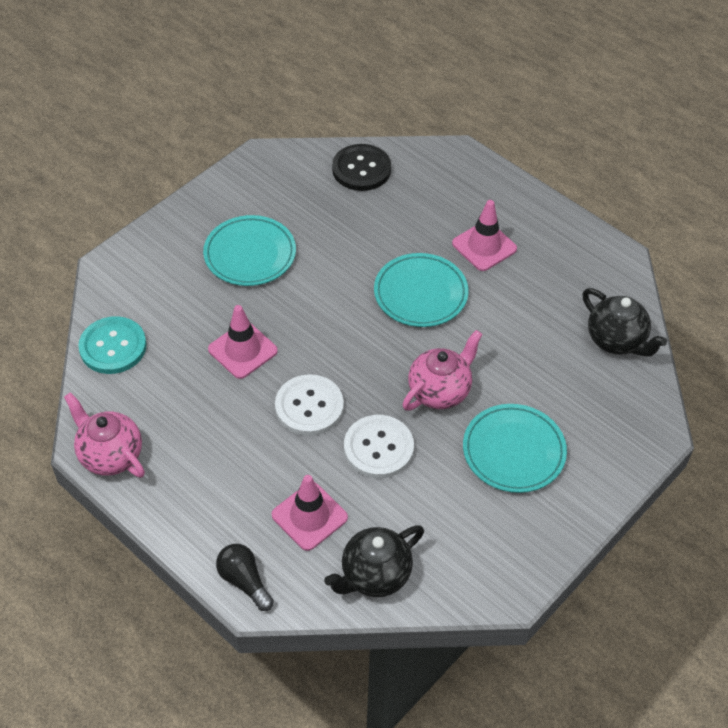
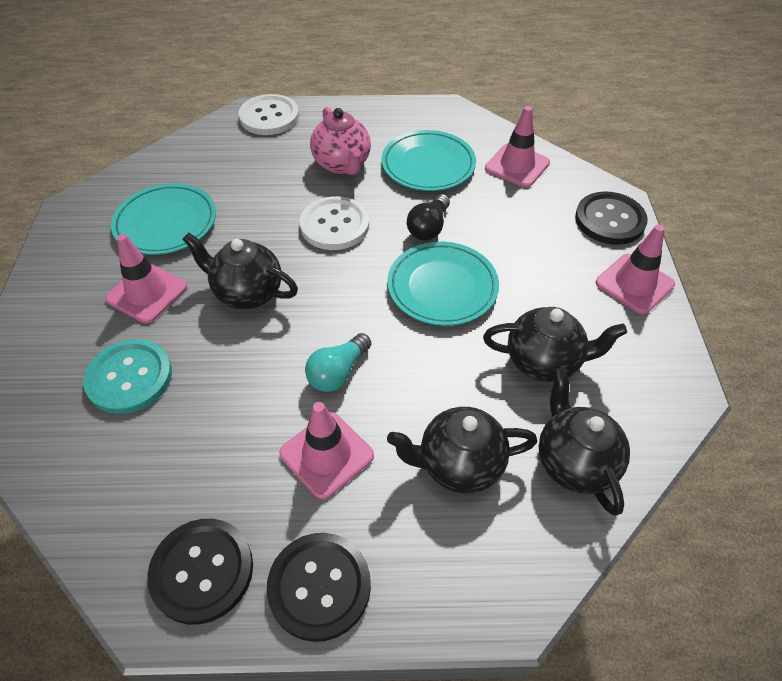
black button: 1 -> 3
black teapot: 2 -> 4
pink teapot: 2 -> 1
pink traffic cone: 3 -> 4
turquoise light bulb: 0 -> 1

